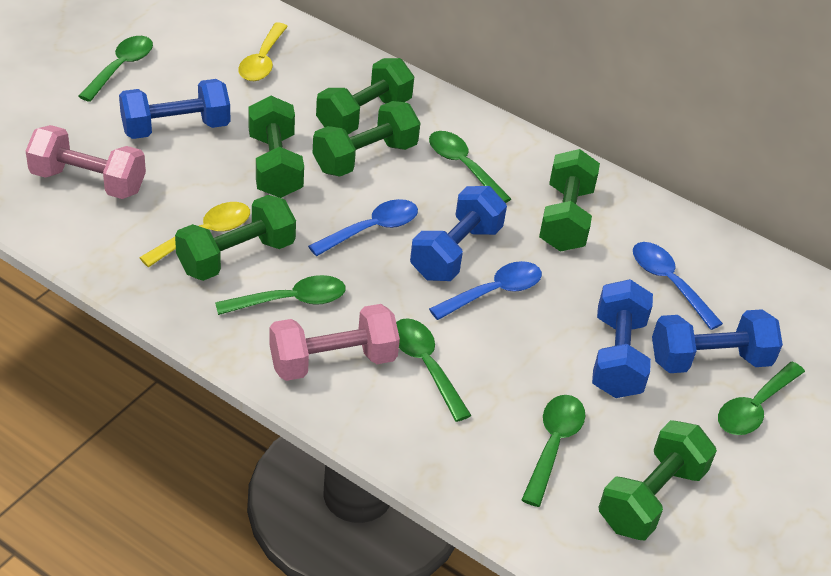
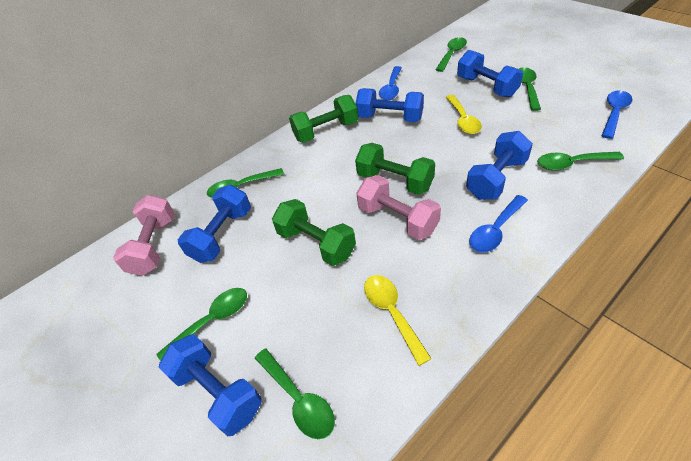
blue dumbbell: 4 -> 5
green dumbbell: 6 -> 3

